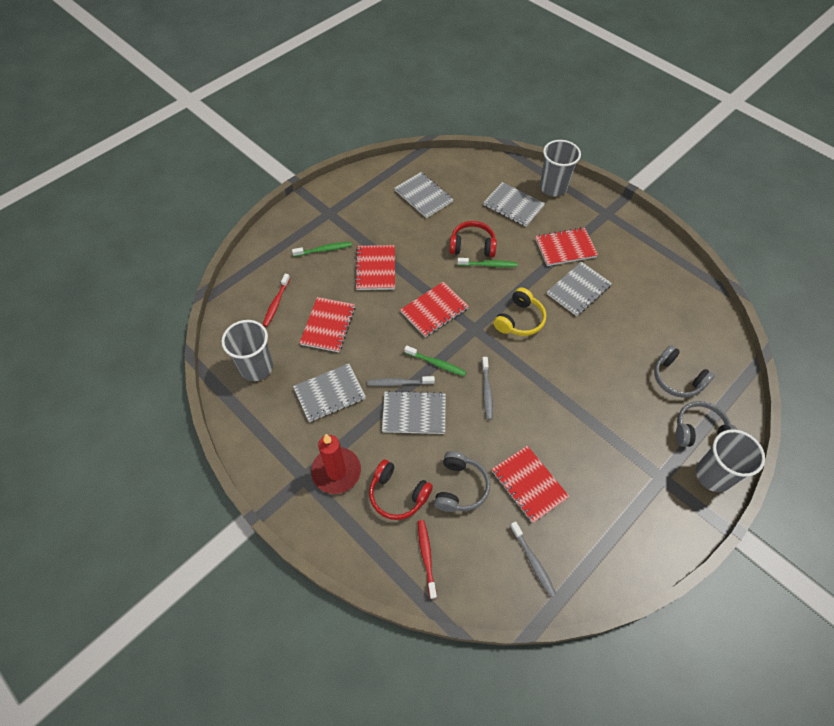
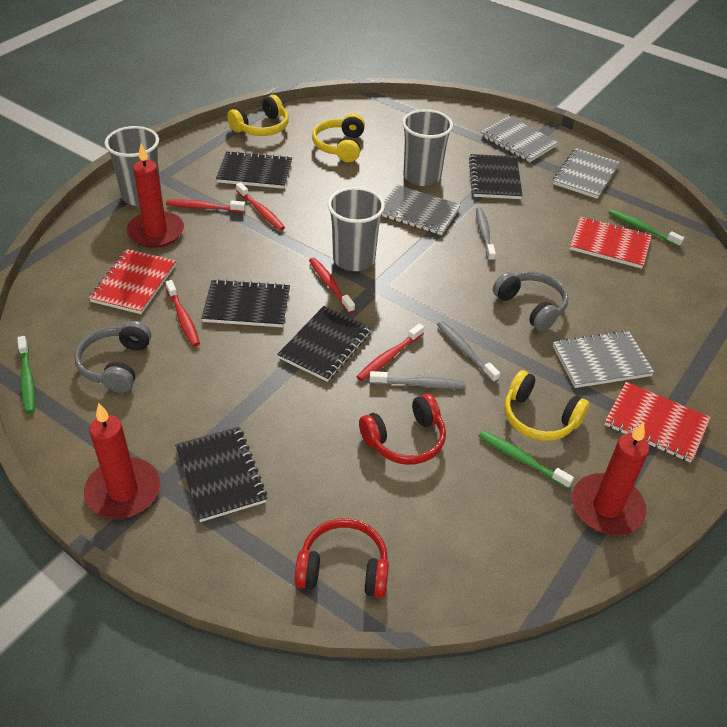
black notebook: 0 -> 5
grey headphones: 3 -> 2
grey notebook: 5 -> 4
red candle: 1 -> 3
red notebook: 5 -> 3
red toothbrush: 2 -> 5
yellow headphones: 1 -> 3

